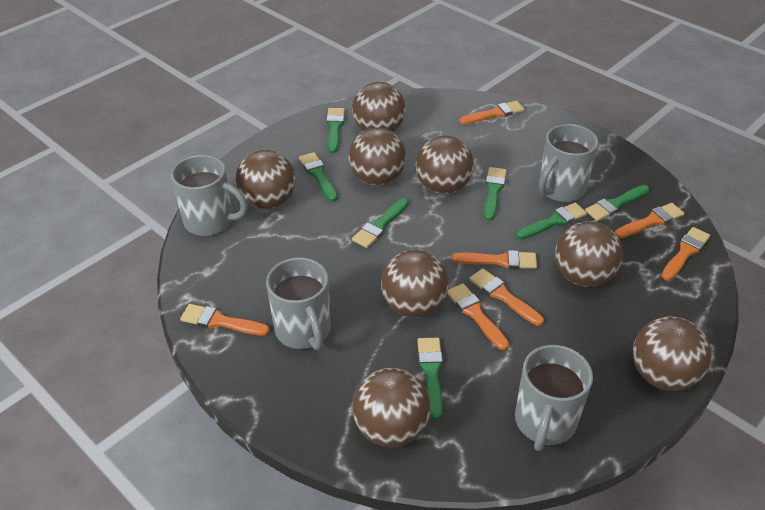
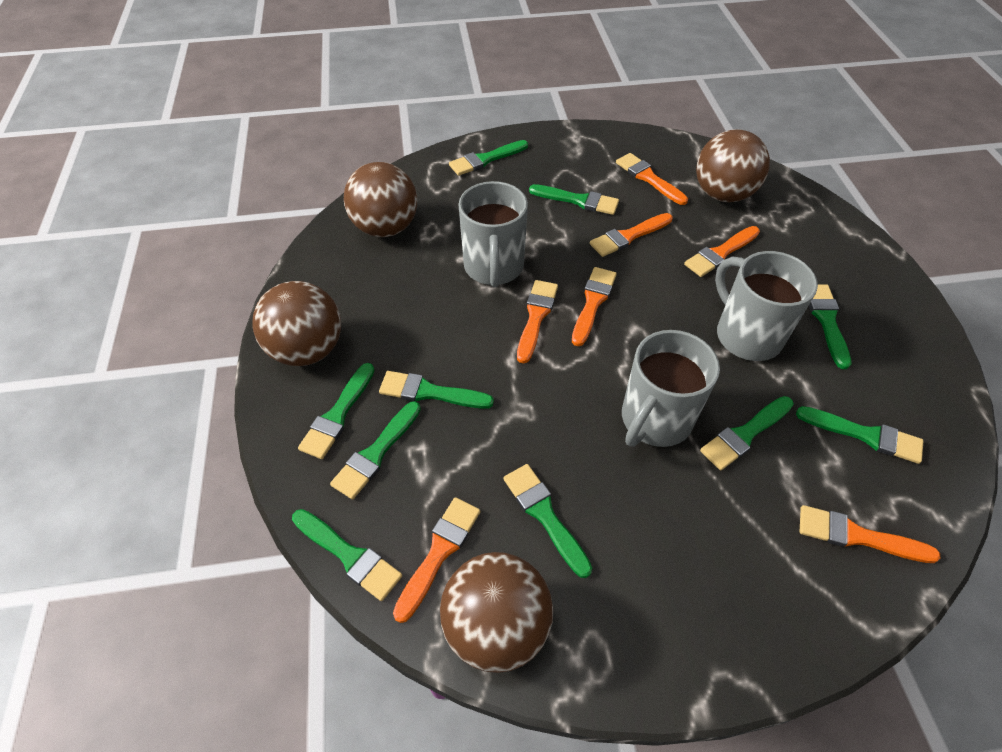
brown ball: 8 -> 4
green brush: 7 -> 10
grey mug: 4 -> 3

